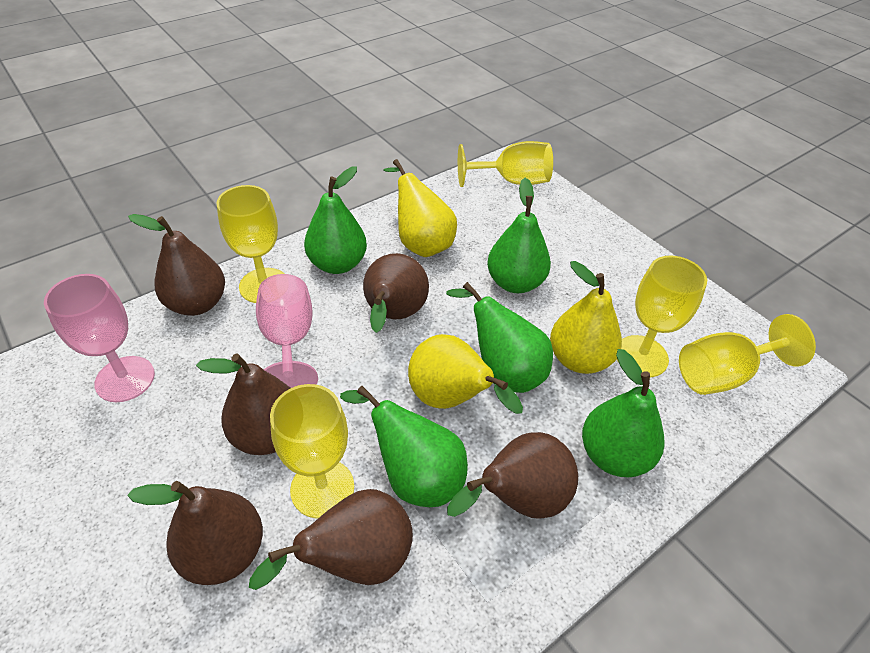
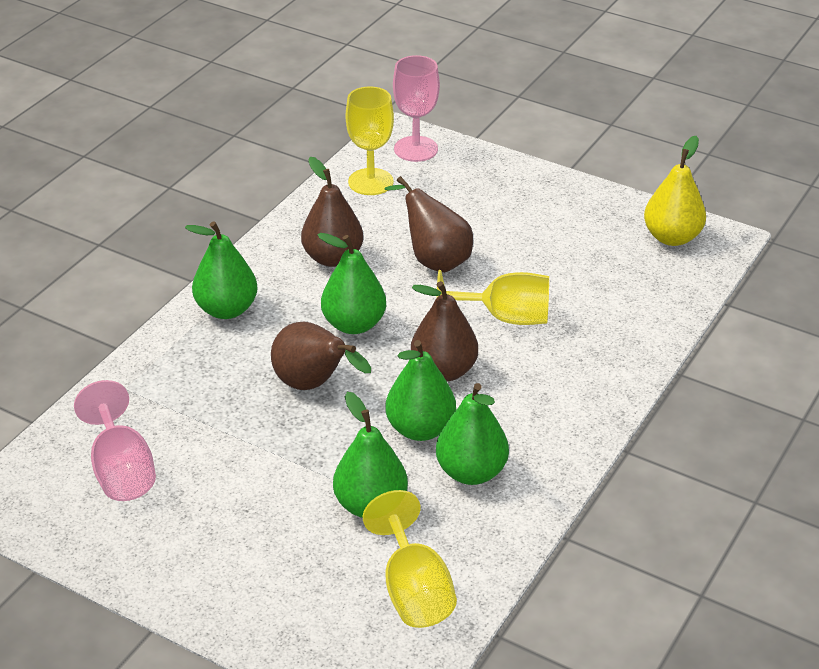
brown pear: 6 -> 4
yellow goblet: 5 -> 3
yellow pear: 3 -> 1

